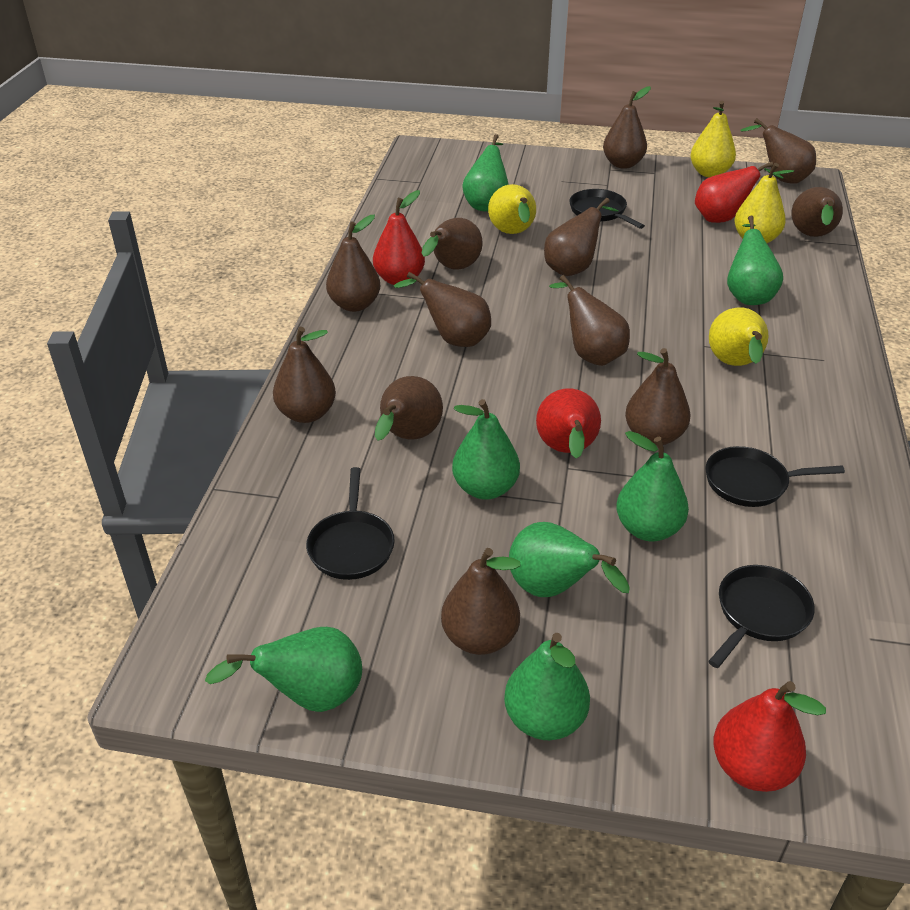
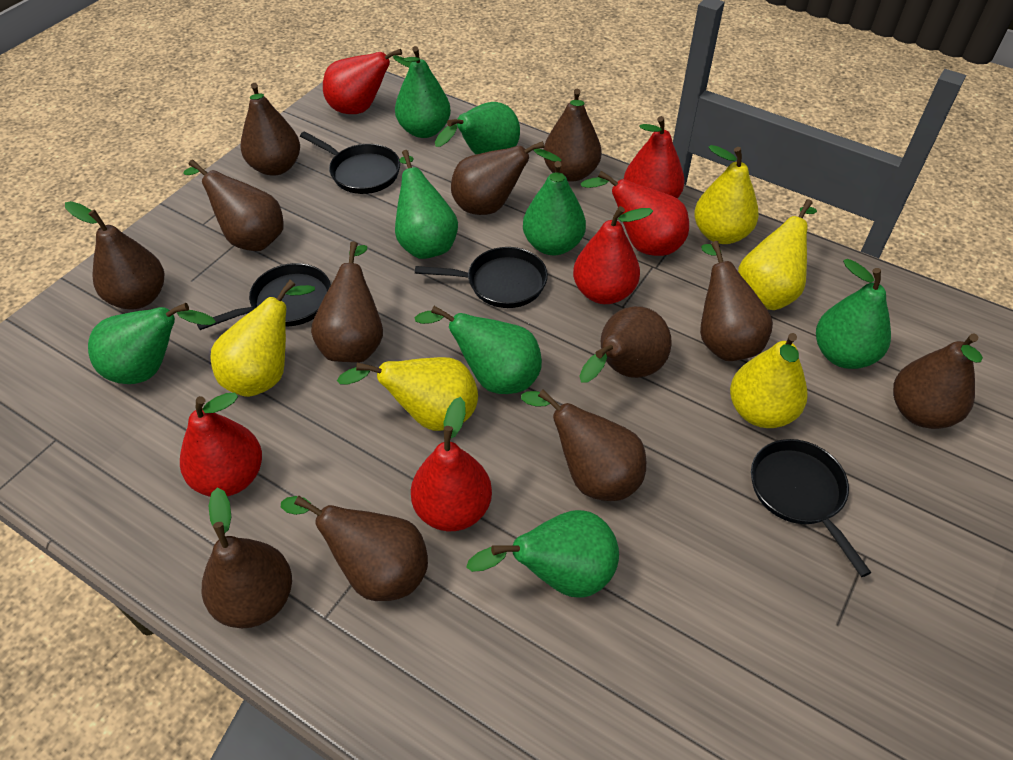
green pear: 7 -> 8
red pear: 4 -> 6
yellow pear: 4 -> 5

